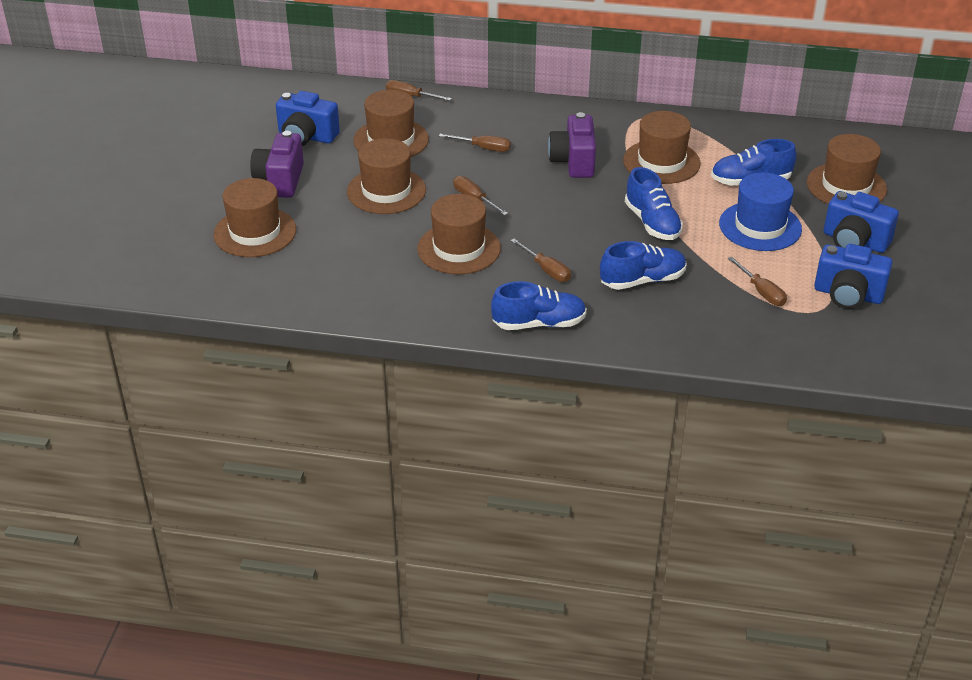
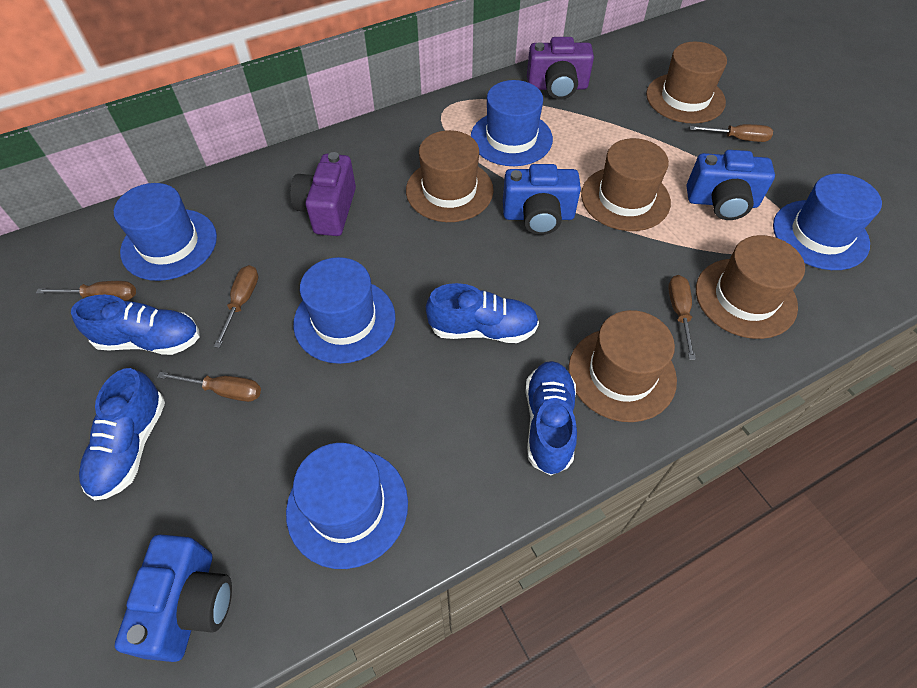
blue hat: 1 -> 5
brown hat: 6 -> 5

